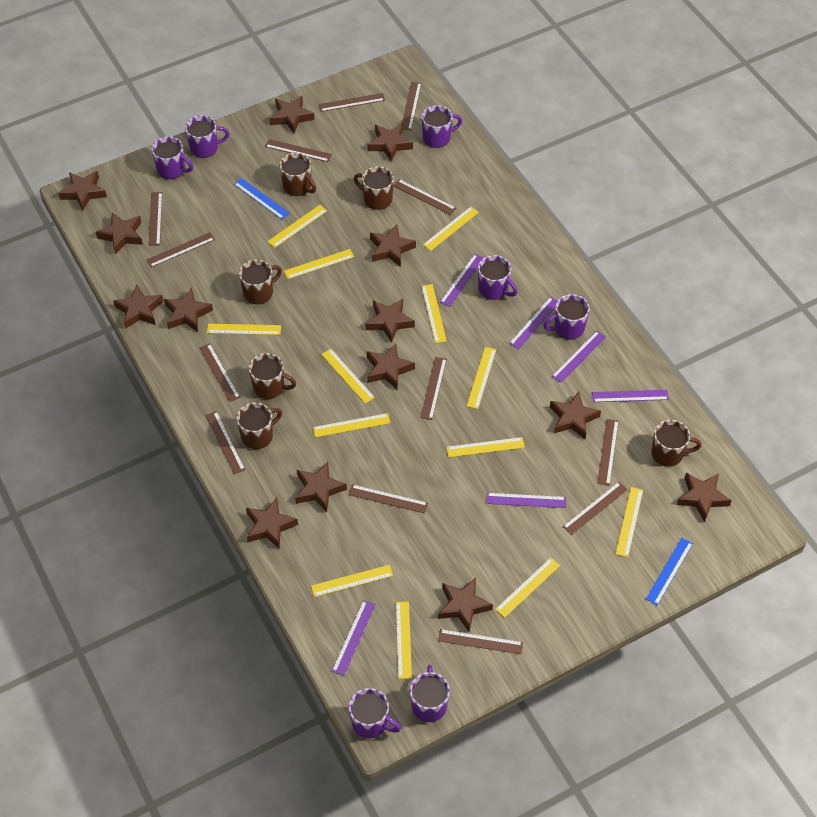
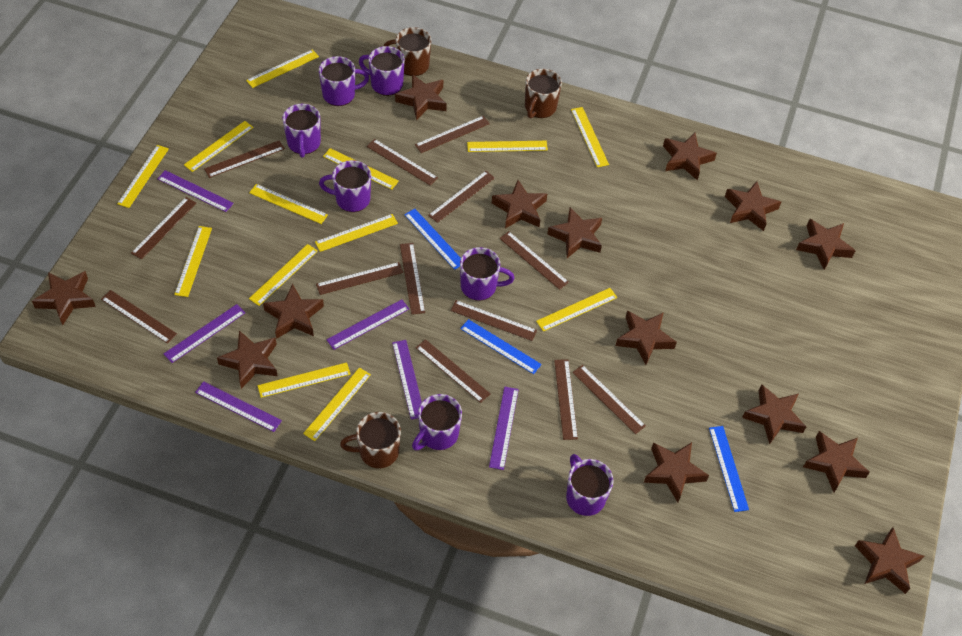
blue ruler: 2 -> 3
brown mug: 6 -> 3

